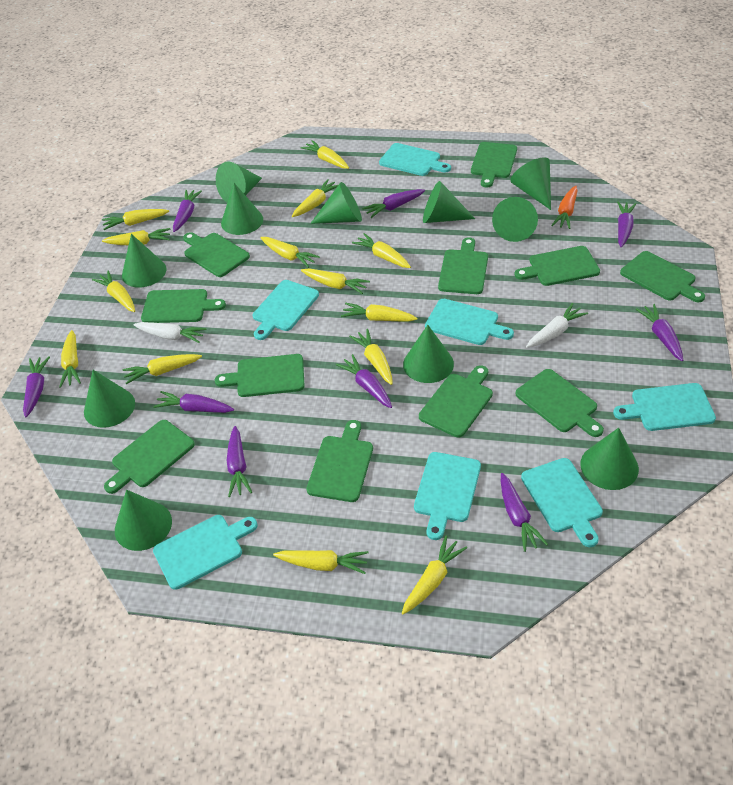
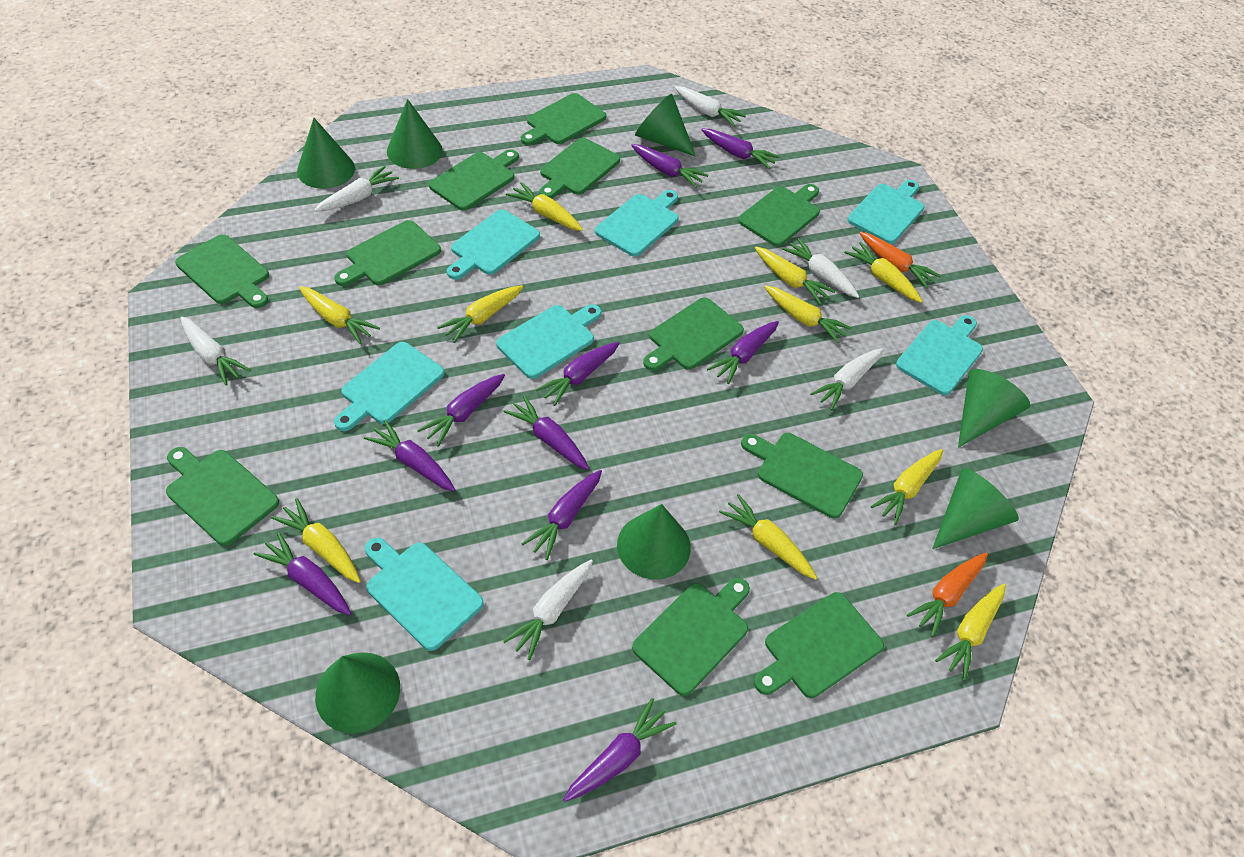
green cone: 11 -> 7
orange carrot: 1 -> 2
purple carrot: 9 -> 10
white carrot: 2 -> 6
yellow carrot: 14 -> 10

